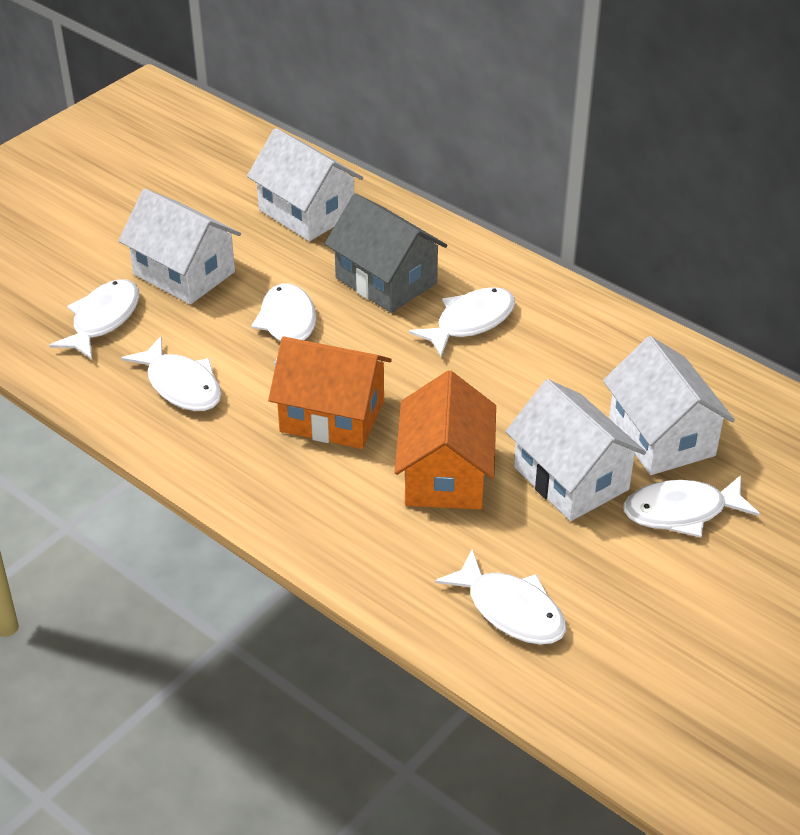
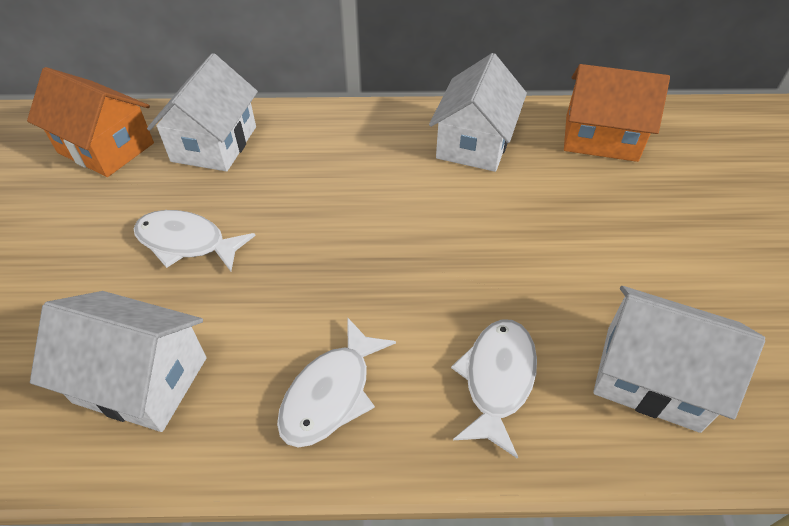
grey house: 1 -> 0
white fish: 6 -> 3

